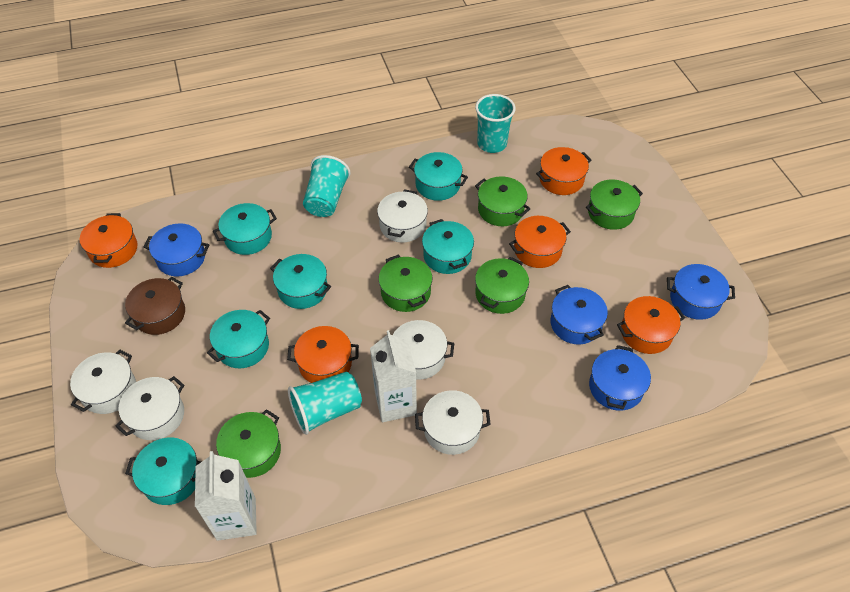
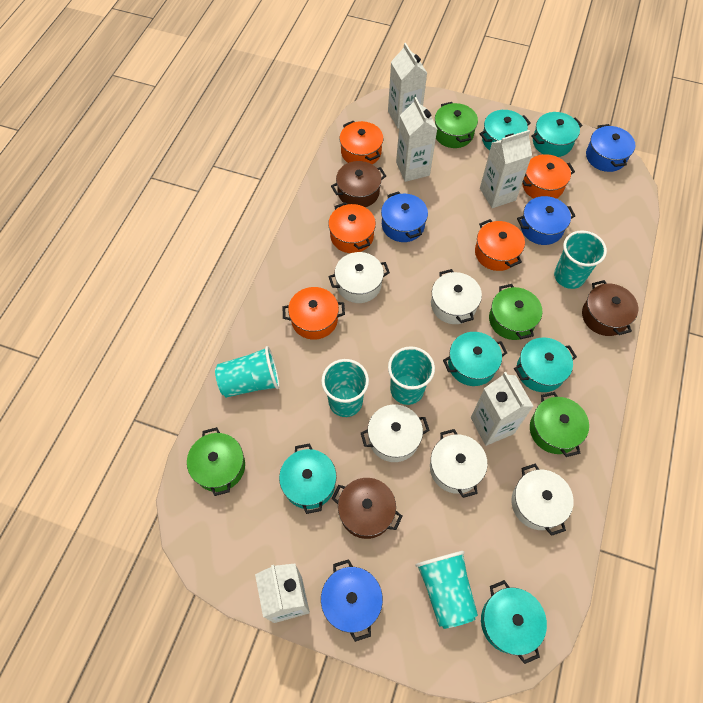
brown pot: 1 -> 3
green pot: 5 -> 4
turquoise cup: 3 -> 5
white carton: 2 -> 5

